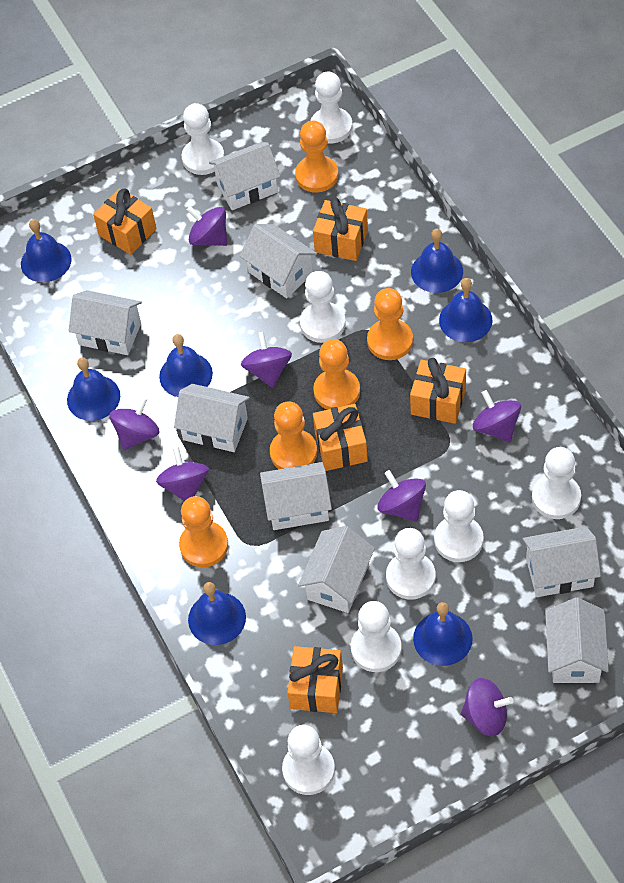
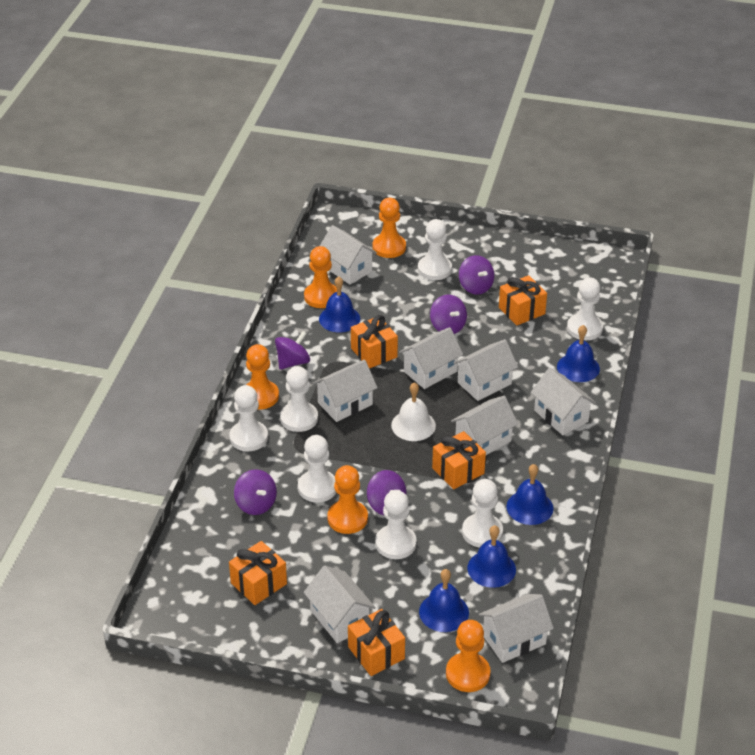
blue bell: 7 -> 5
purple spinning top: 7 -> 5
white bell: 0 -> 1
white pawn: 8 -> 7

